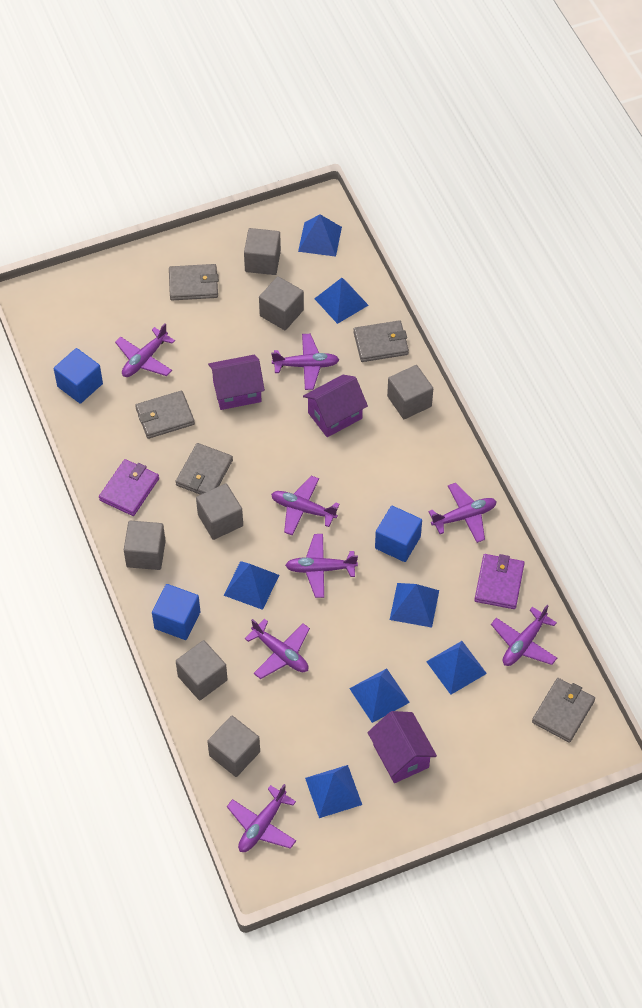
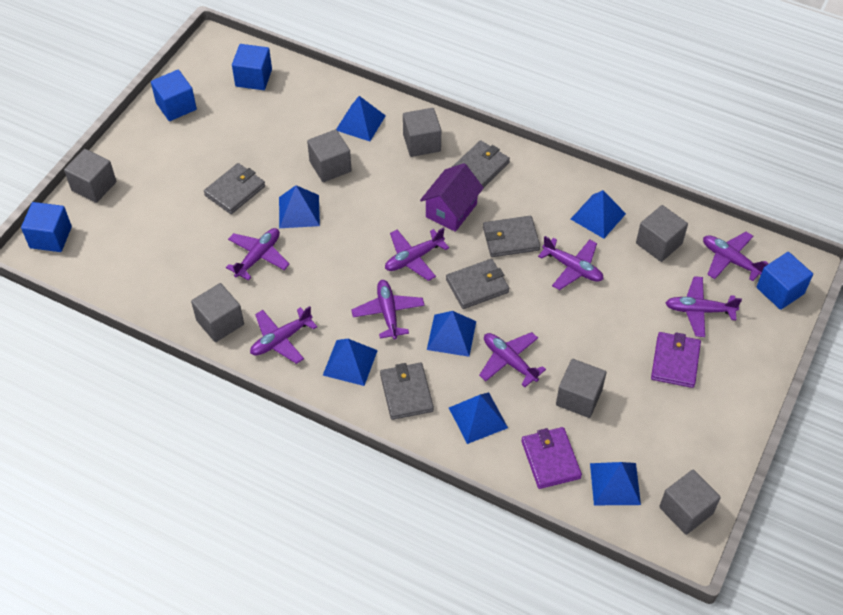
blue cube: 3 -> 4
purple house: 3 -> 1

